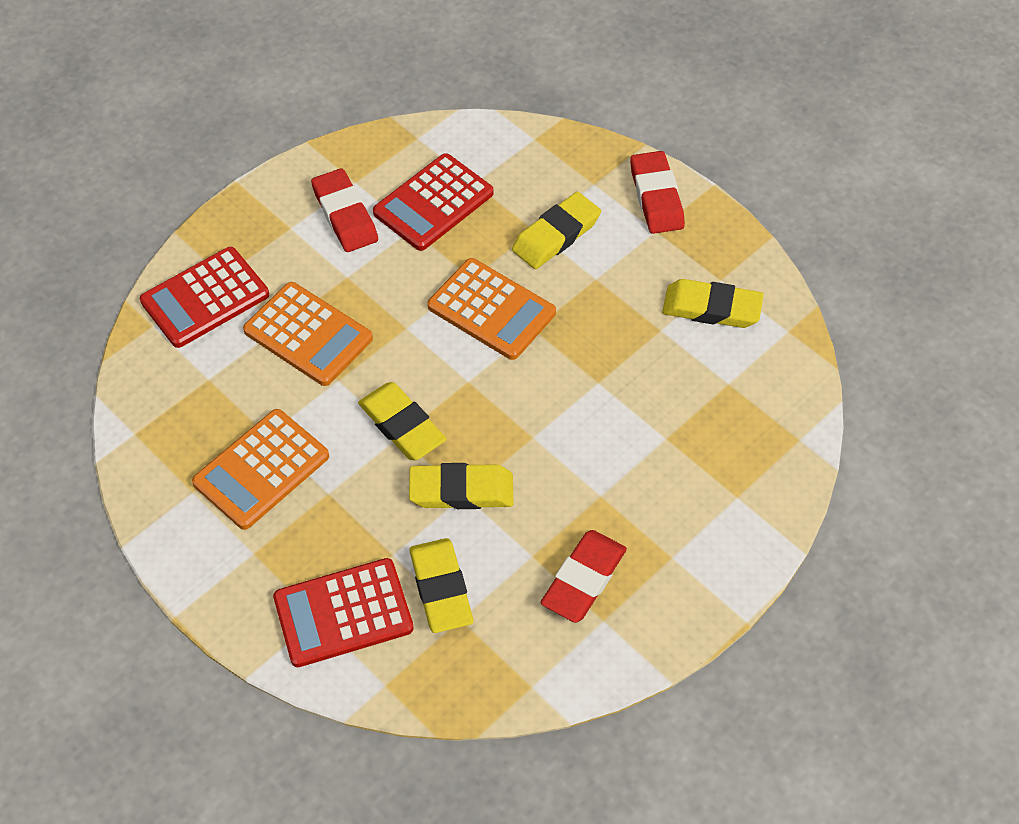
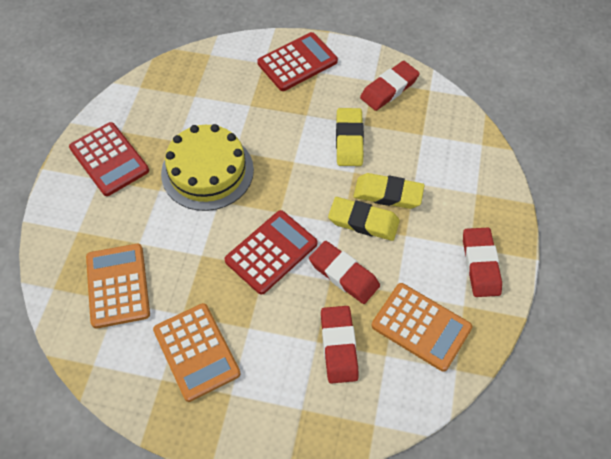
red eraser: 3 -> 4
yellow cake: 0 -> 1
yellow eraser: 5 -> 3

